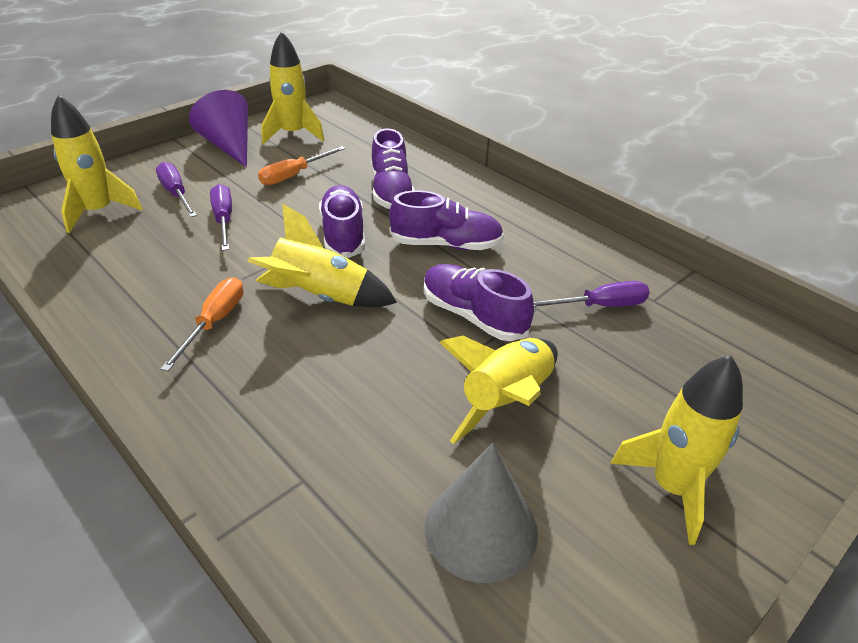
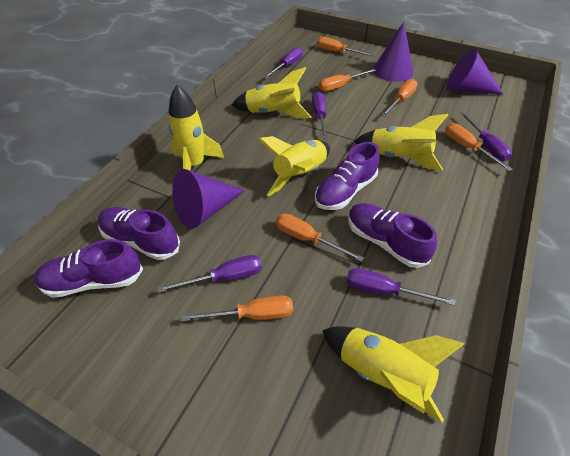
grey cone: 1 -> 0
orange screwdriver: 2 -> 6
purple cone: 1 -> 3
purple screwdriver: 3 -> 5

